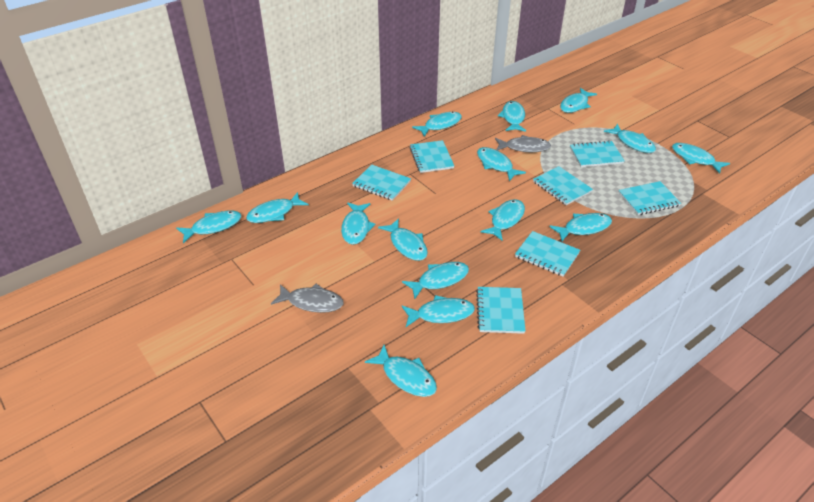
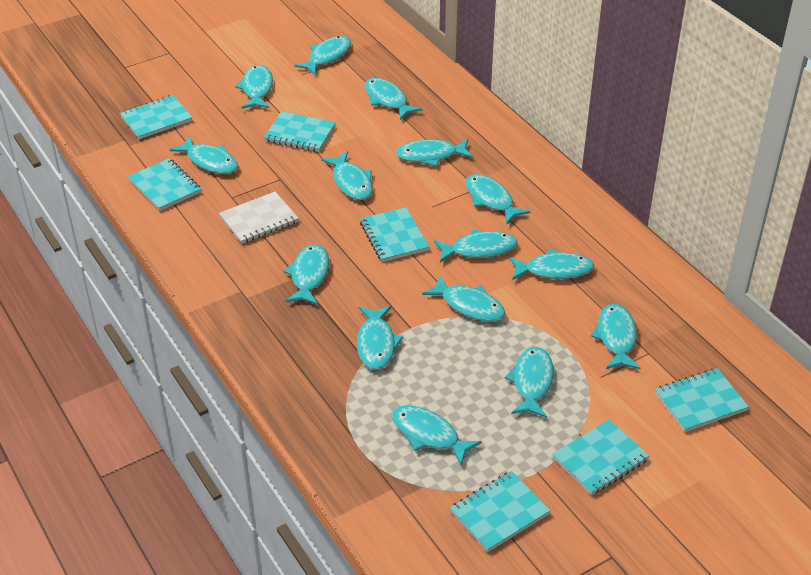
grey fish: 2 -> 0
white notebook: 0 -> 1

